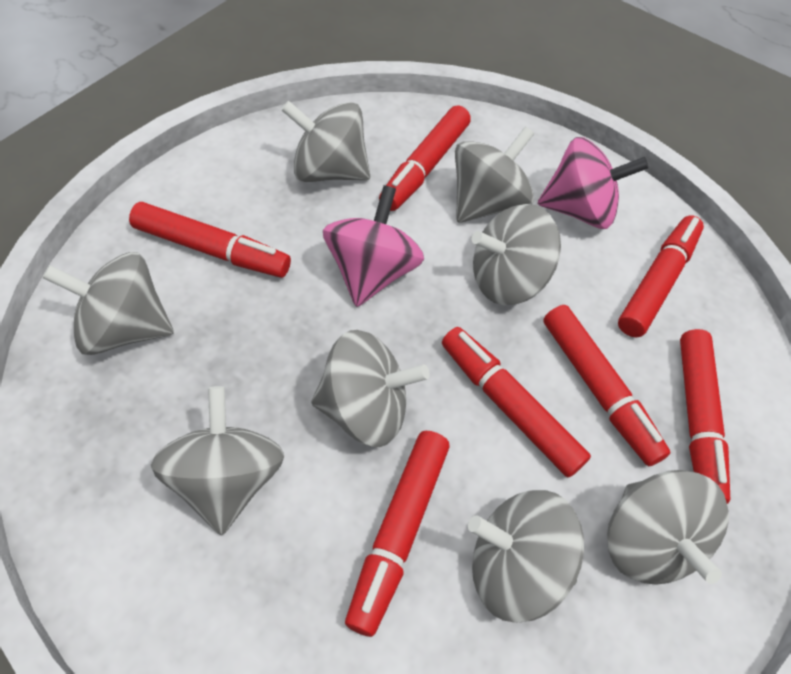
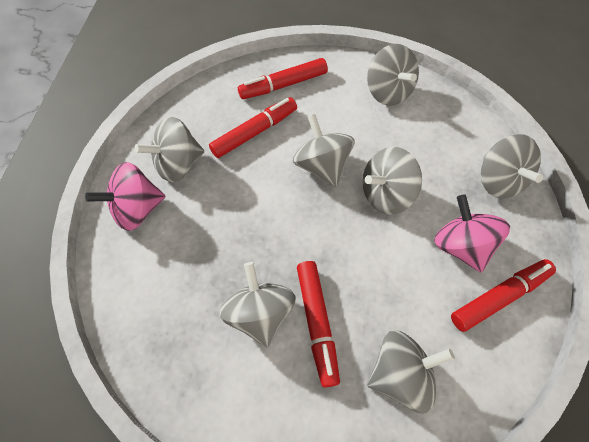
grey spinning top: 8 -> 7
red marker: 7 -> 4

